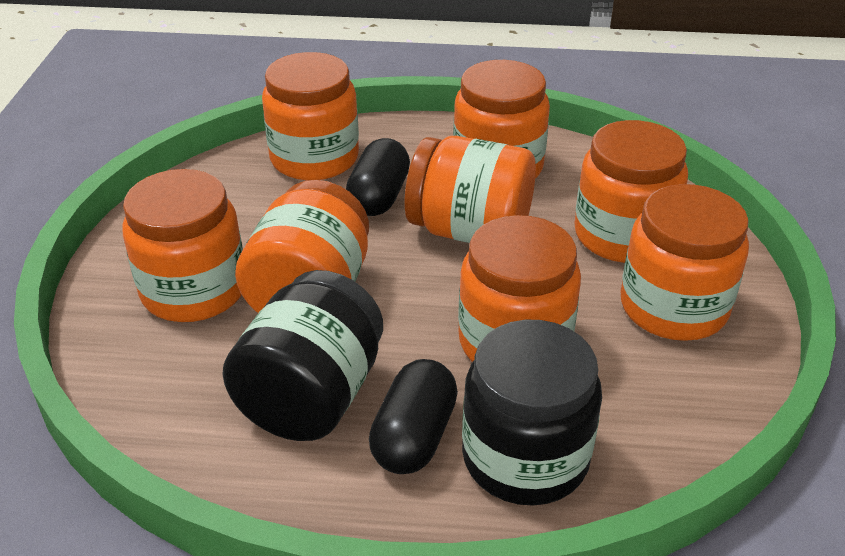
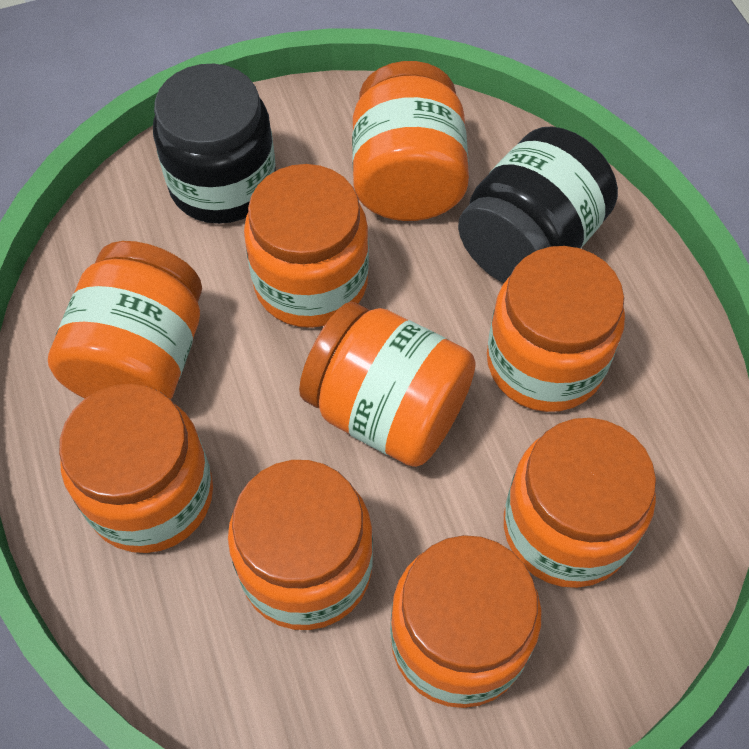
black capsule: 2 -> 0
orange jar: 8 -> 9

